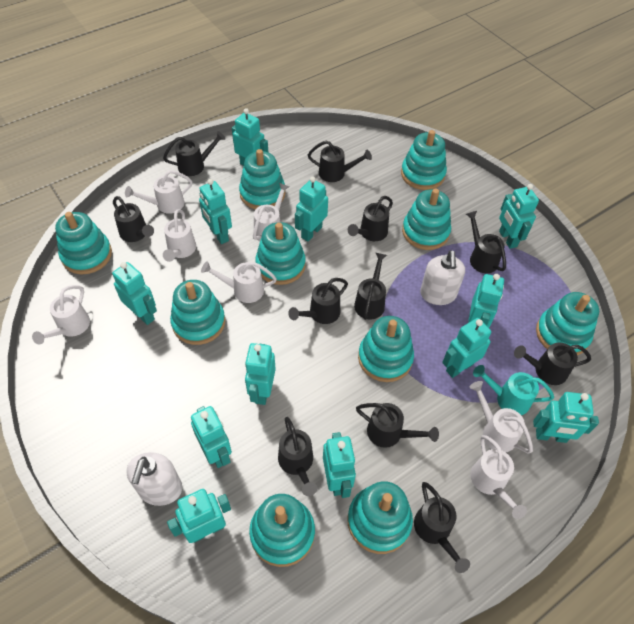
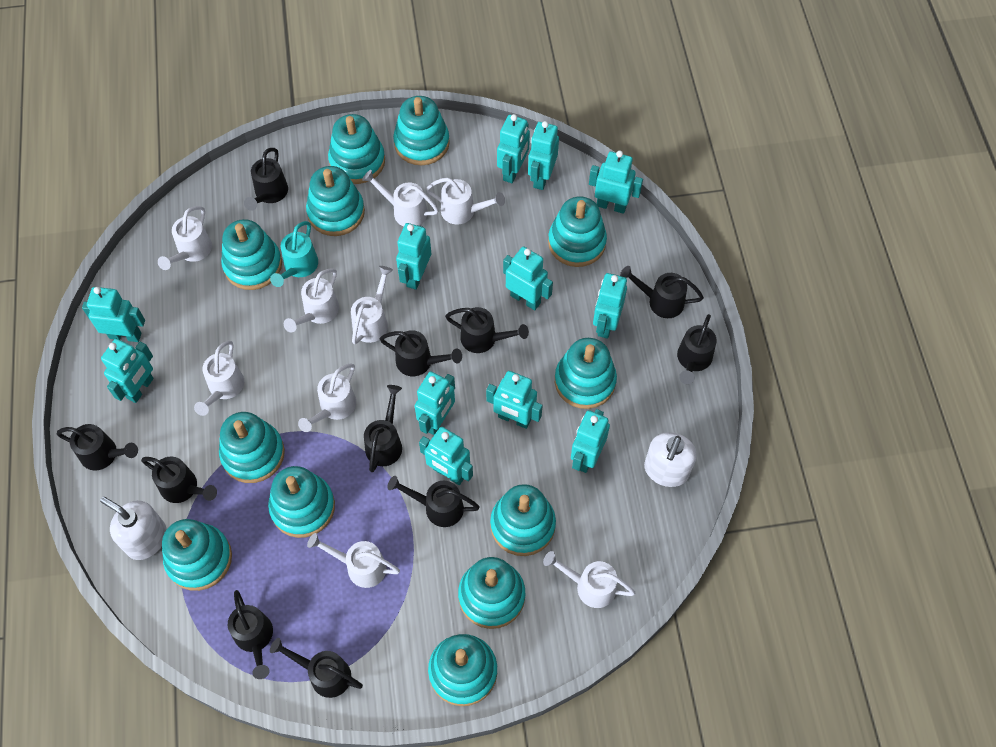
turquoise stacking toy: 10 -> 12
white watering can: 7 -> 9

